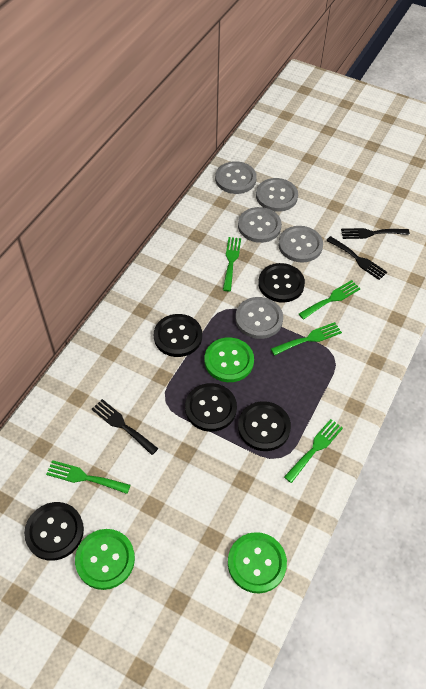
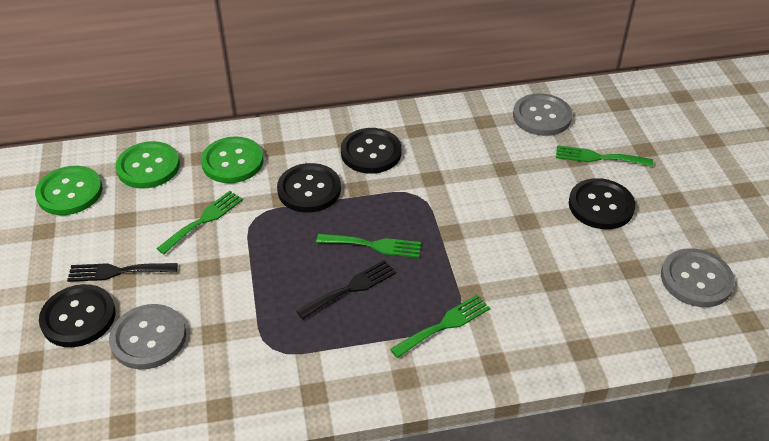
black button: 5 -> 4
black fork: 3 -> 2
green fork: 5 -> 4
grey button: 5 -> 3

